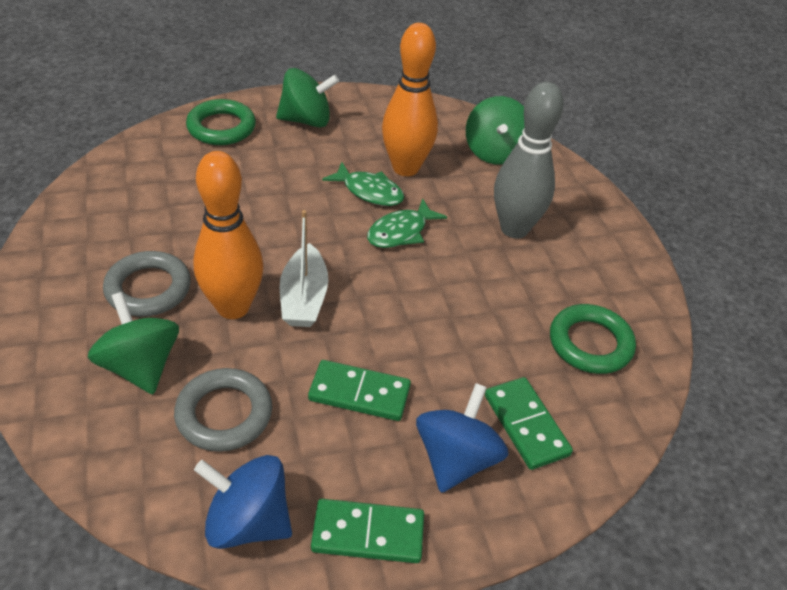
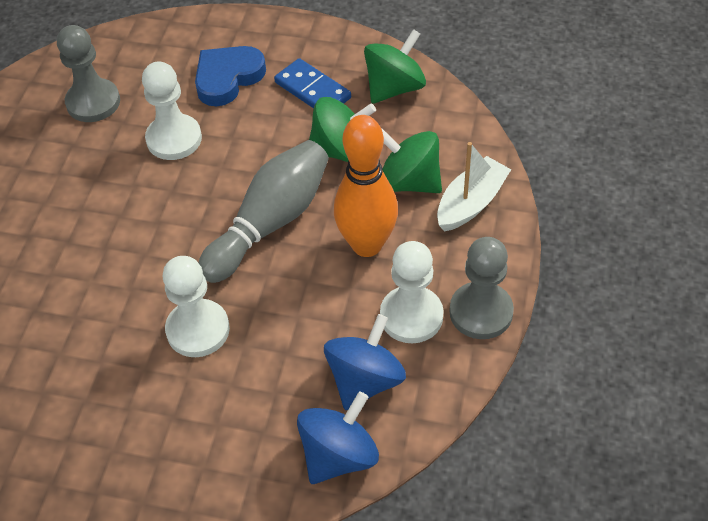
blue domino: 0 -> 1
blue heart: 0 -> 1
green domino: 3 -> 0
green fish: 2 -> 0
green ring: 2 -> 0
grey pawn: 0 -> 2
grey ring: 2 -> 0
orange bowling pin: 2 -> 1
white pawn: 0 -> 3

